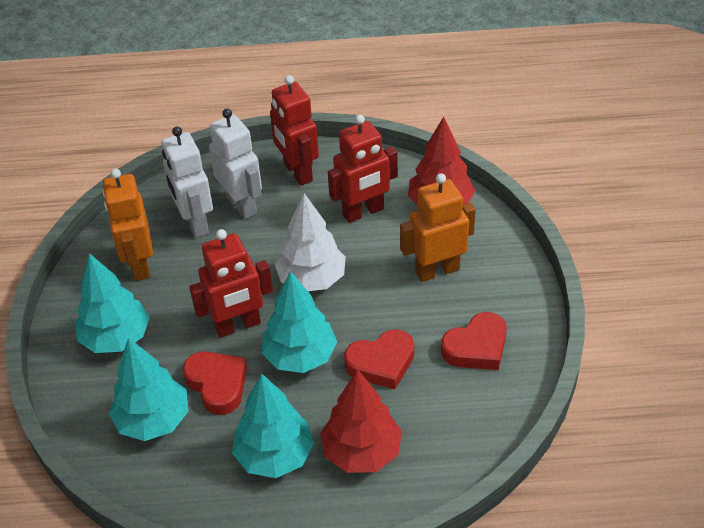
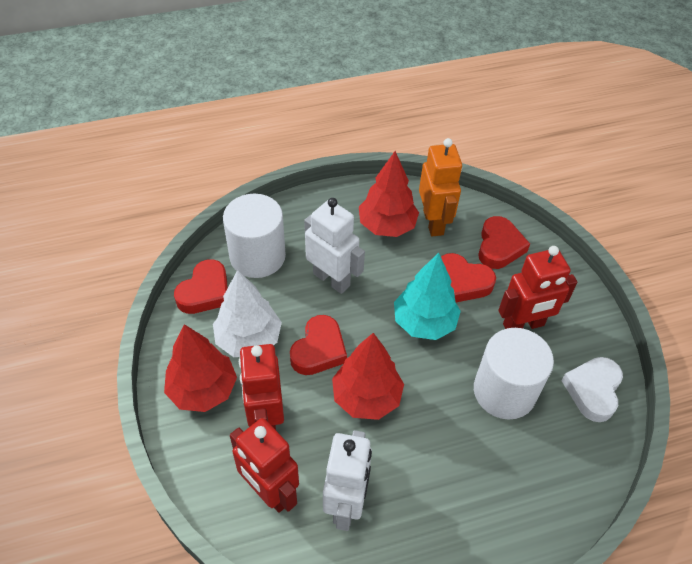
orange robot: 2 -> 1
red heart: 3 -> 4
red tree: 2 -> 3
turquoise tree: 4 -> 1
white cylinder: 0 -> 2
white heart: 0 -> 1

